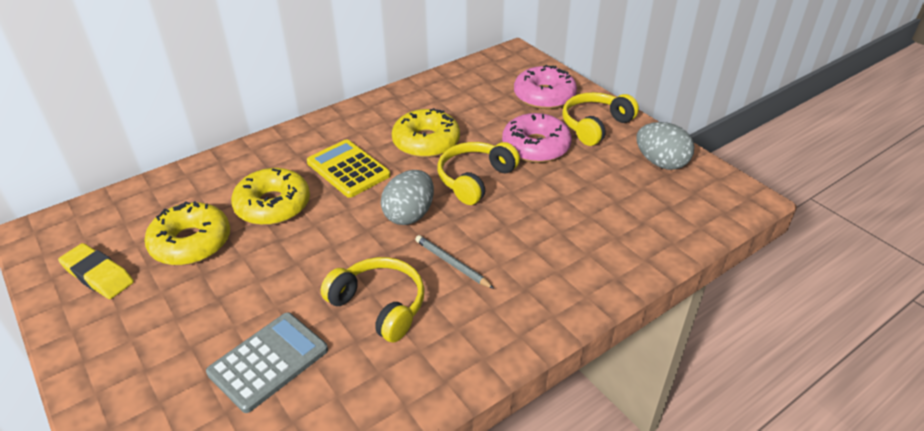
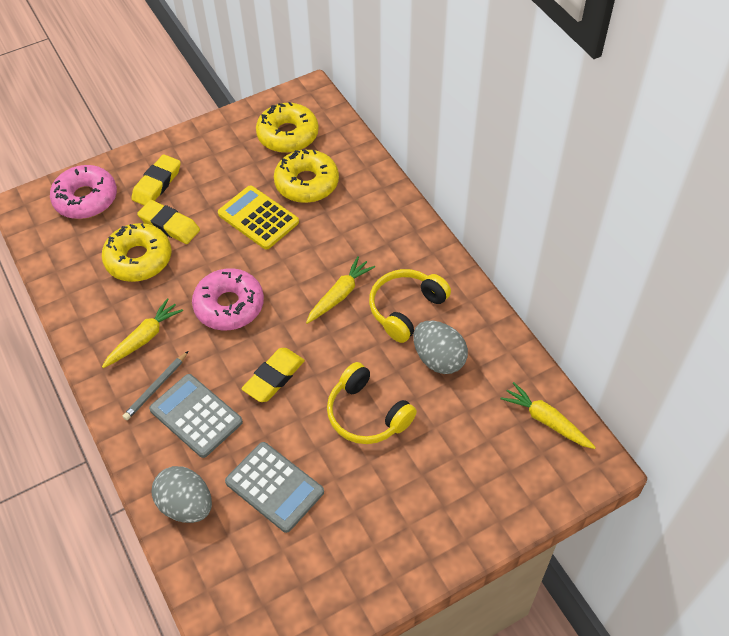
grey calculator: 1 -> 2
yellow carrot: 0 -> 3
yellow eraser: 1 -> 3
yellow headphones: 3 -> 2

